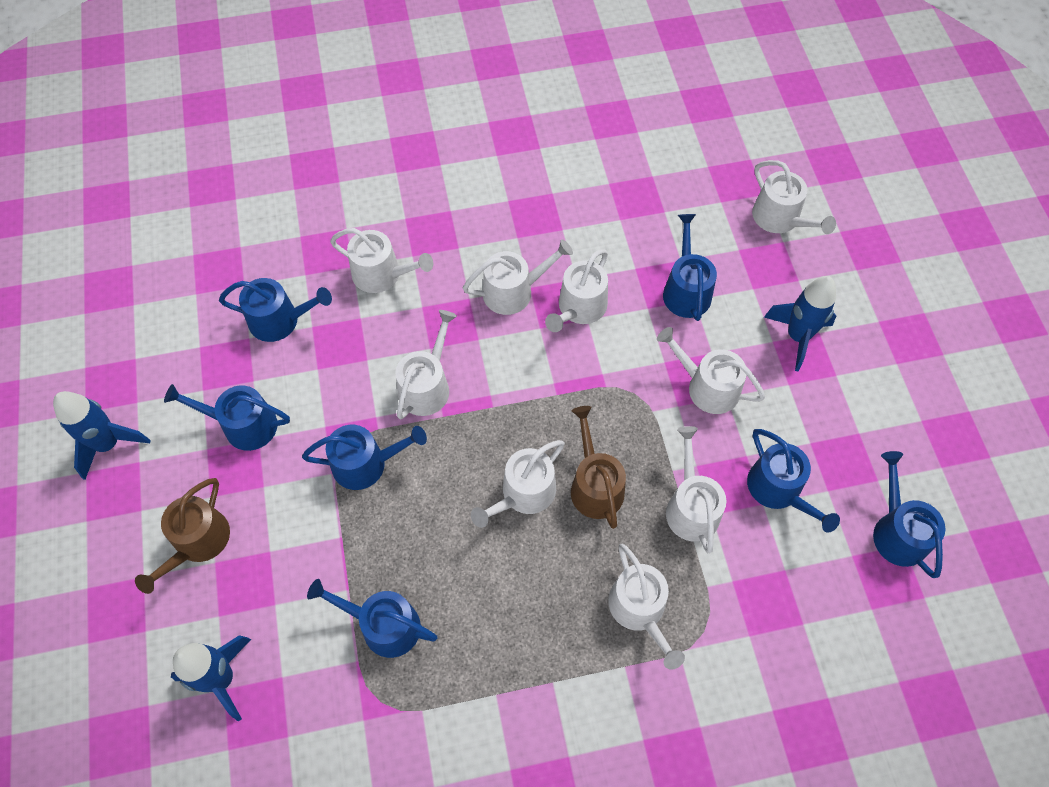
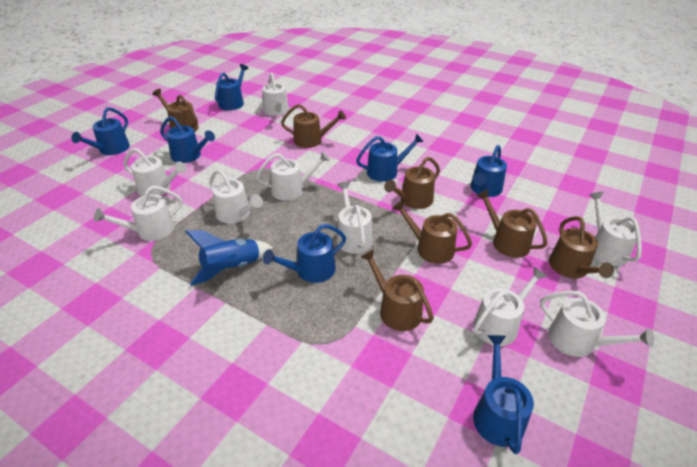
blue rocket: 3 -> 1
brown watering can: 2 -> 7

